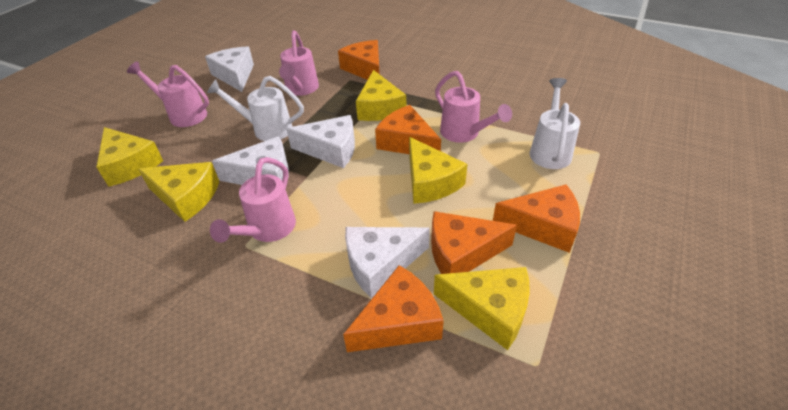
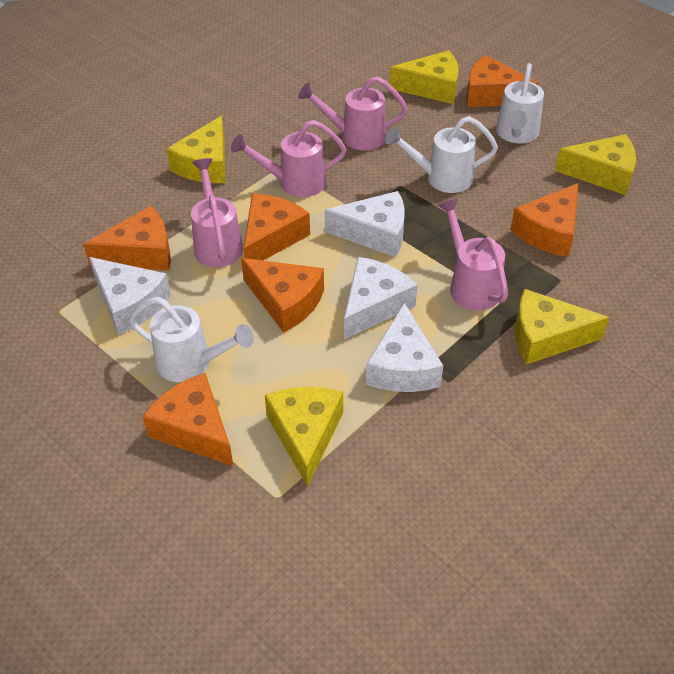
orange cheese: 5 -> 6
white watering can: 2 -> 3

